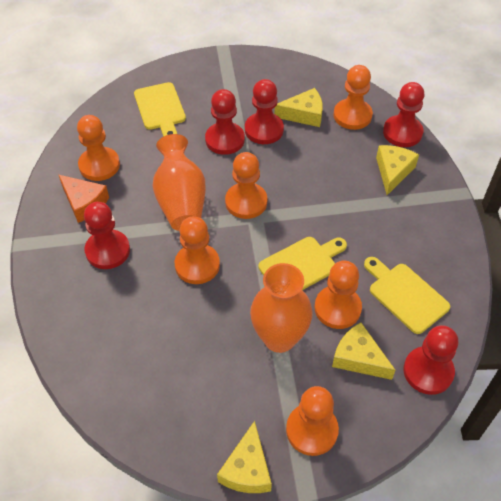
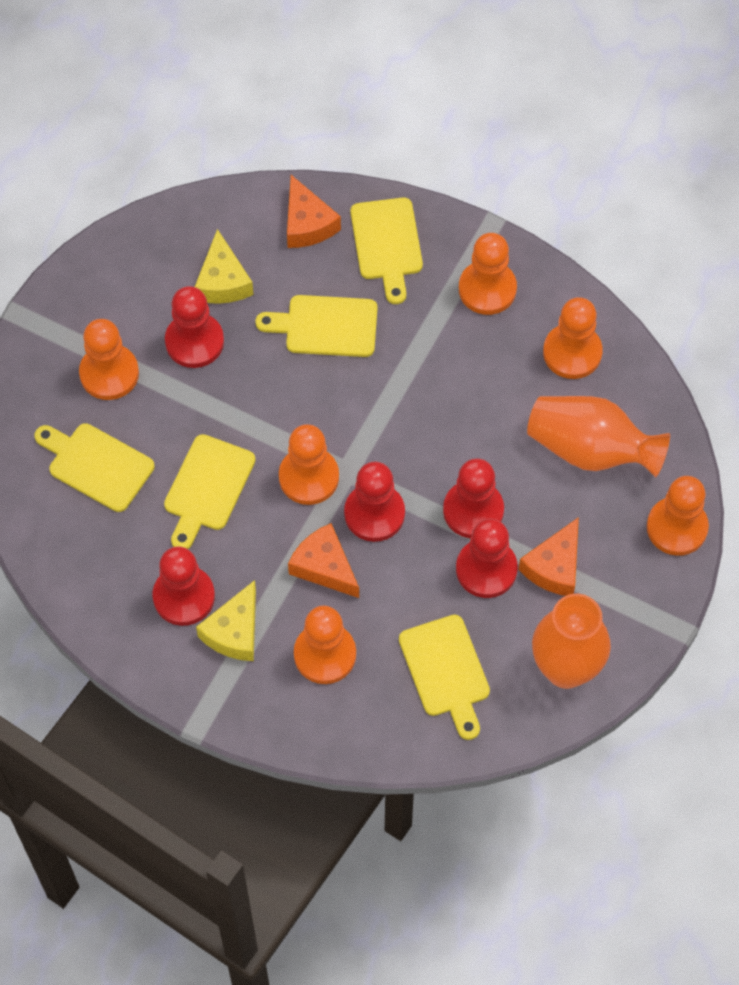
orange cheese: 1 -> 3
yellow cheese: 4 -> 2
yellow cutting board: 3 -> 5

